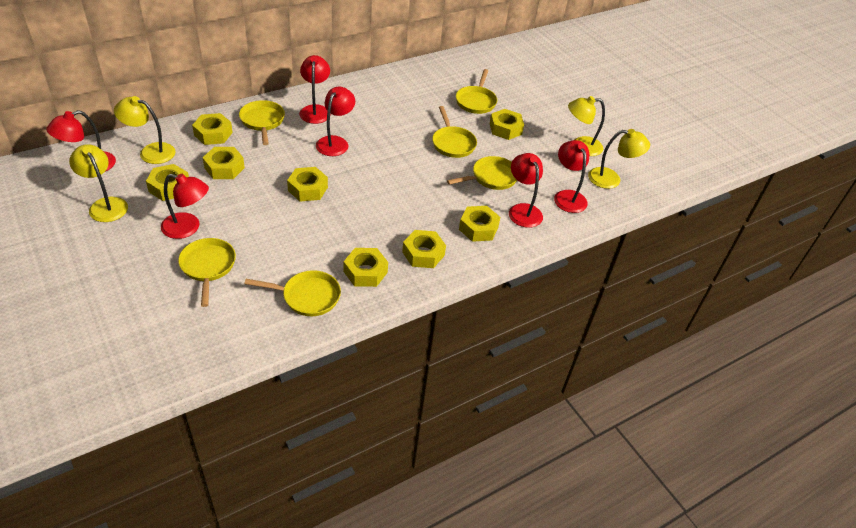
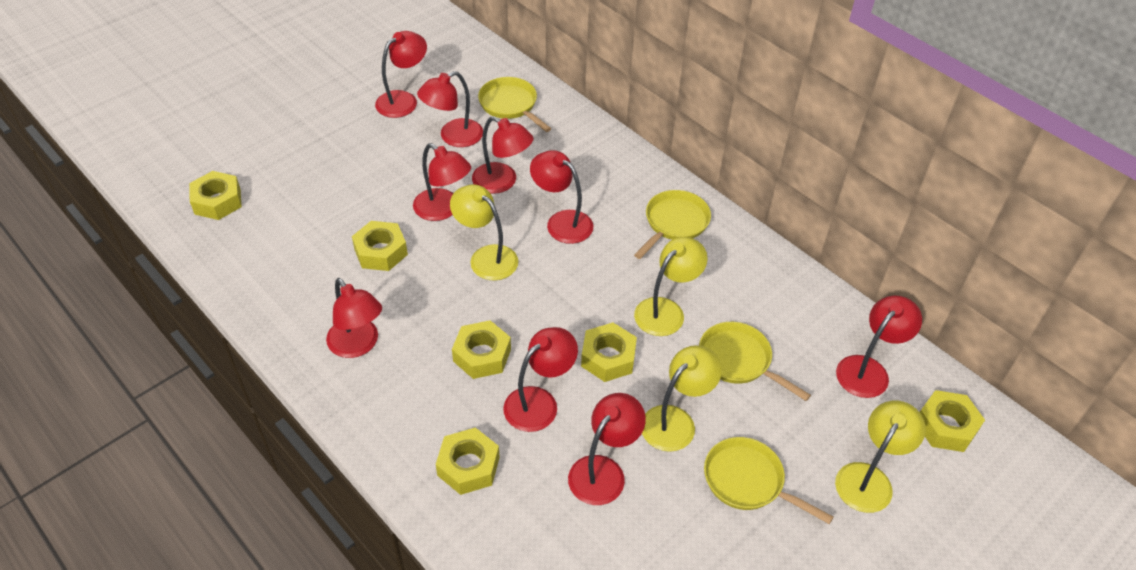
red lamp: 6 -> 9
yellow nut: 8 -> 6
yellow pan: 6 -> 4

